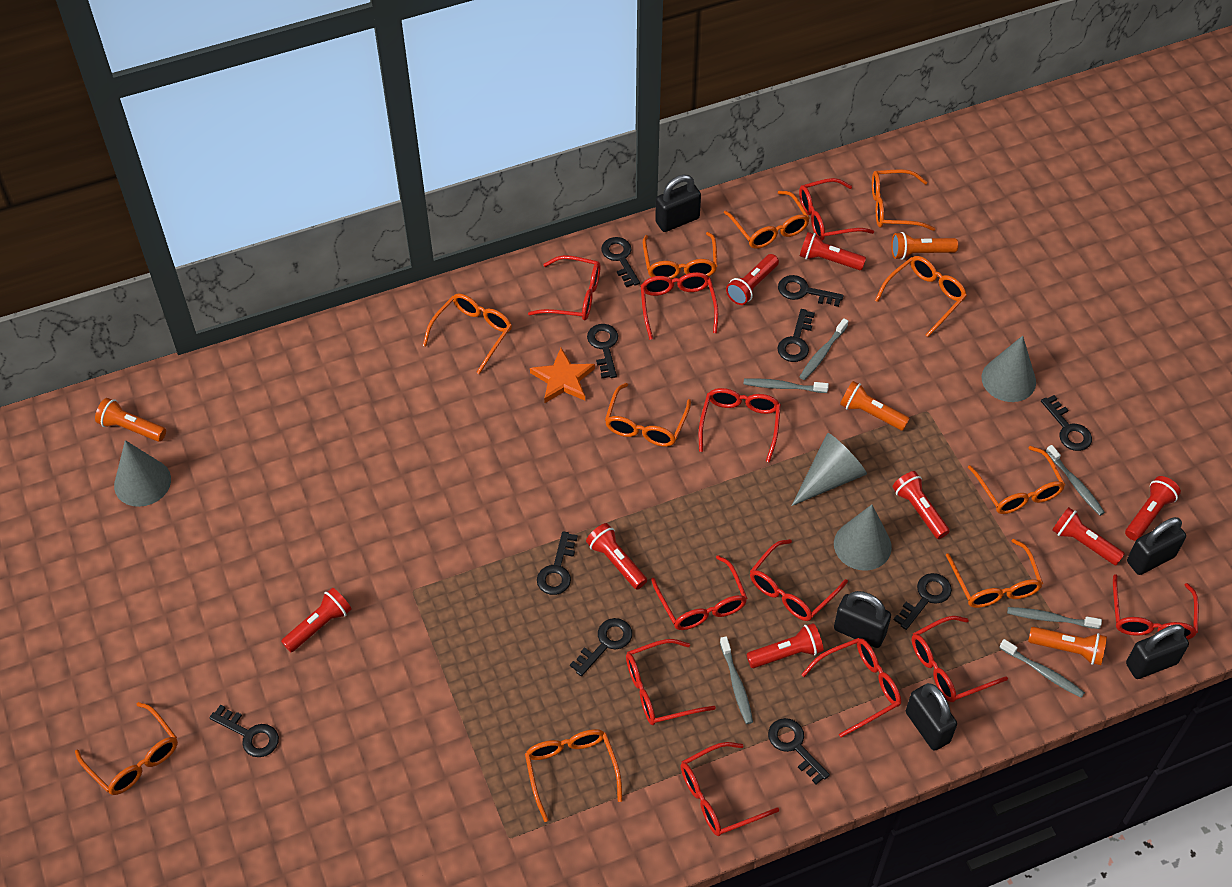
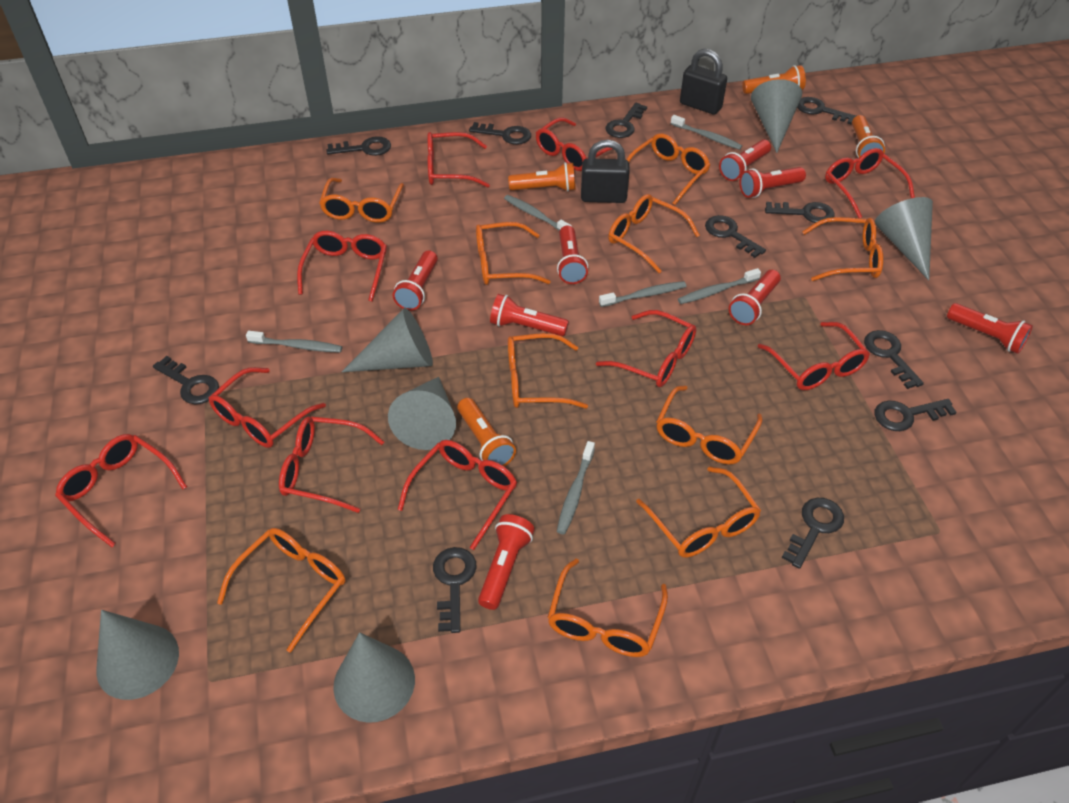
black key: 10 -> 11
black padlock: 5 -> 2
grey cone: 4 -> 6
orange star: 1 -> 0
red glasses: 11 -> 10

